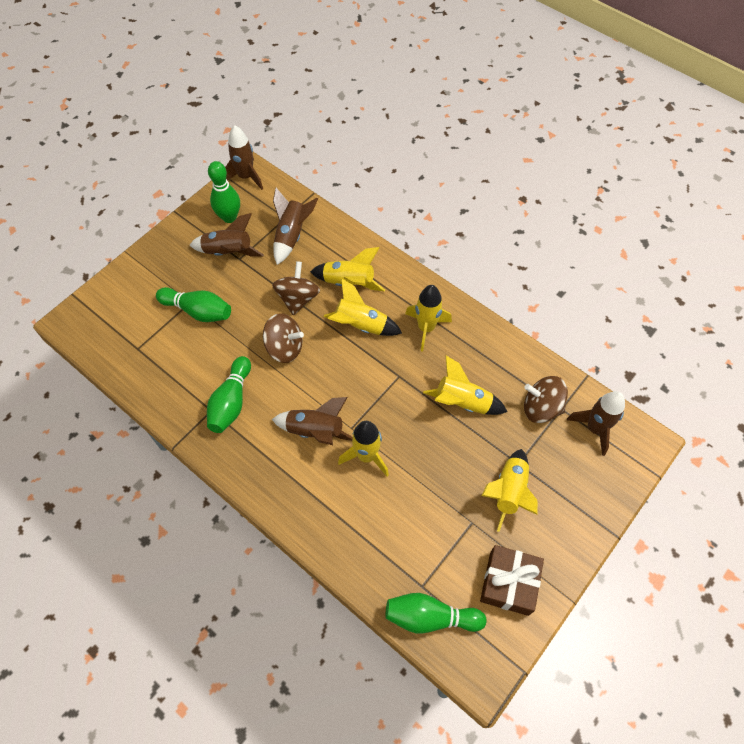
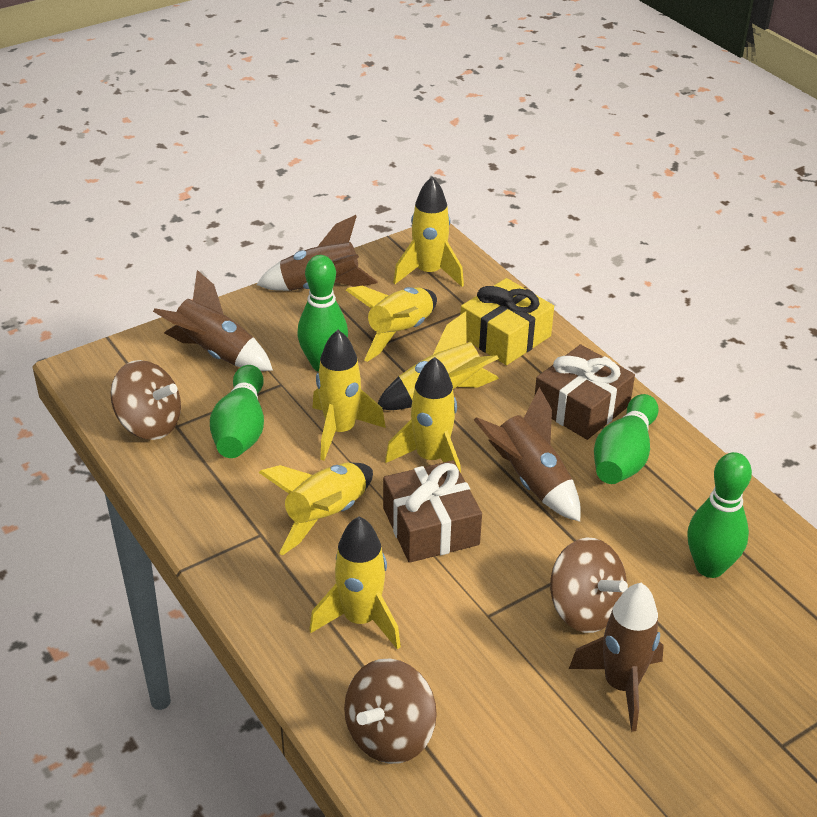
brown gift: 1 -> 2
brown rocket: 5 -> 4
yellow gift: 0 -> 1
yellow rocket: 6 -> 7

